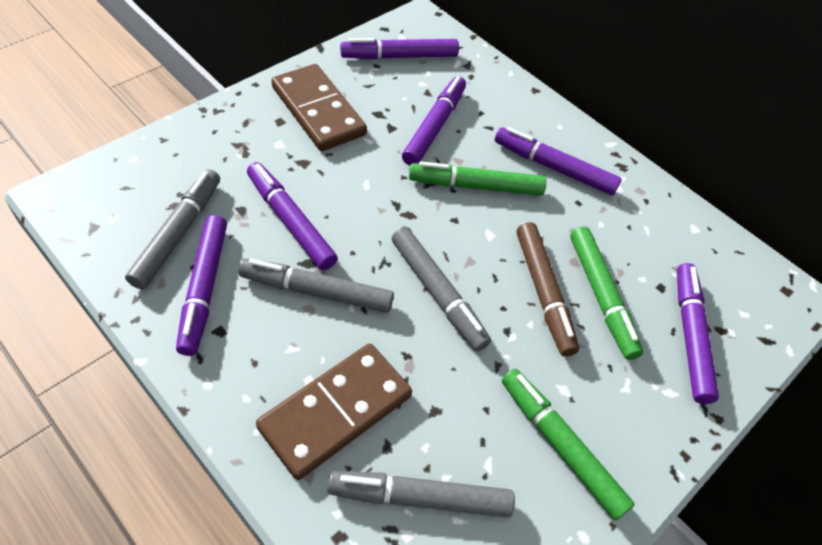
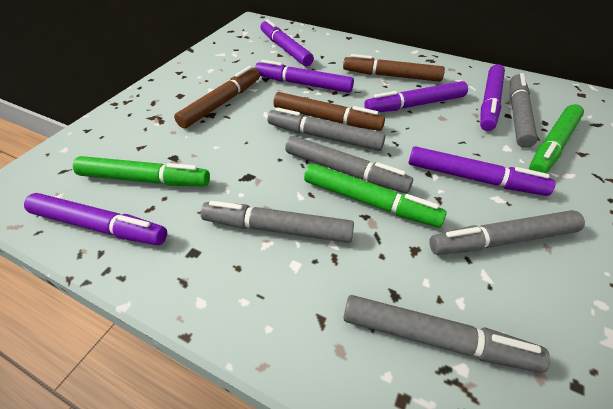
brown domino: 2 -> 0
brown marker: 1 -> 3
grey marker: 4 -> 6

